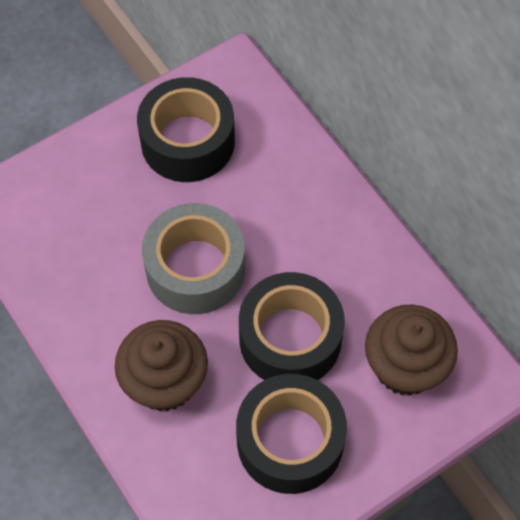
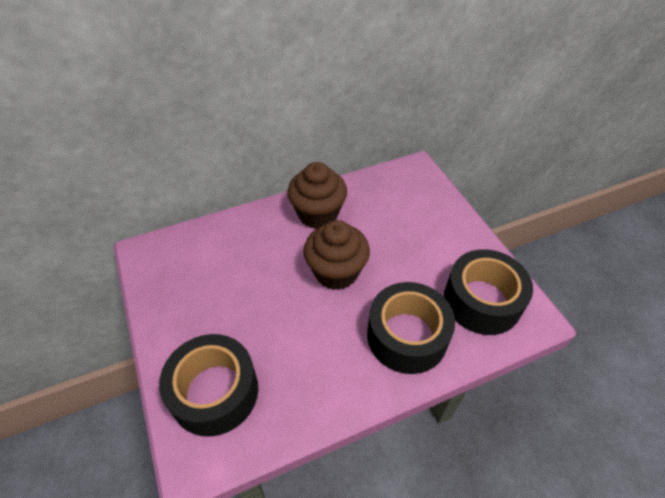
grey tape: 1 -> 0

